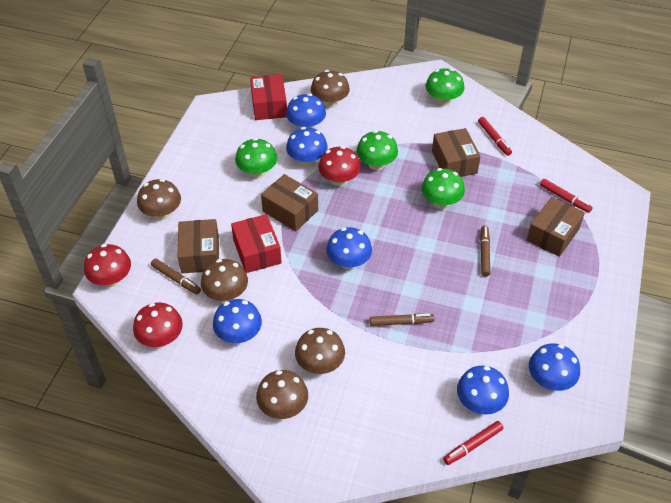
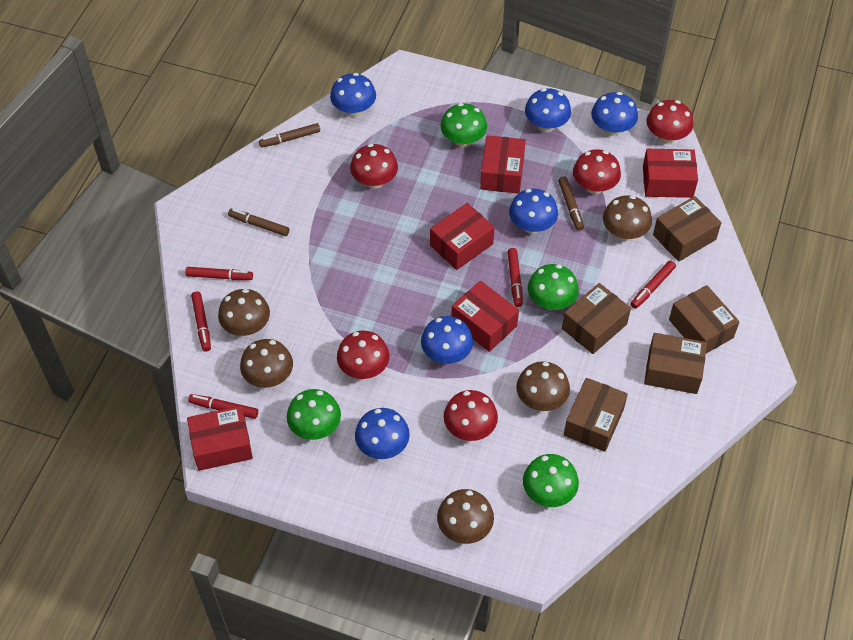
brown box: 4 -> 5
red box: 2 -> 5
red marker: 3 -> 5
red mushroom: 3 -> 5

